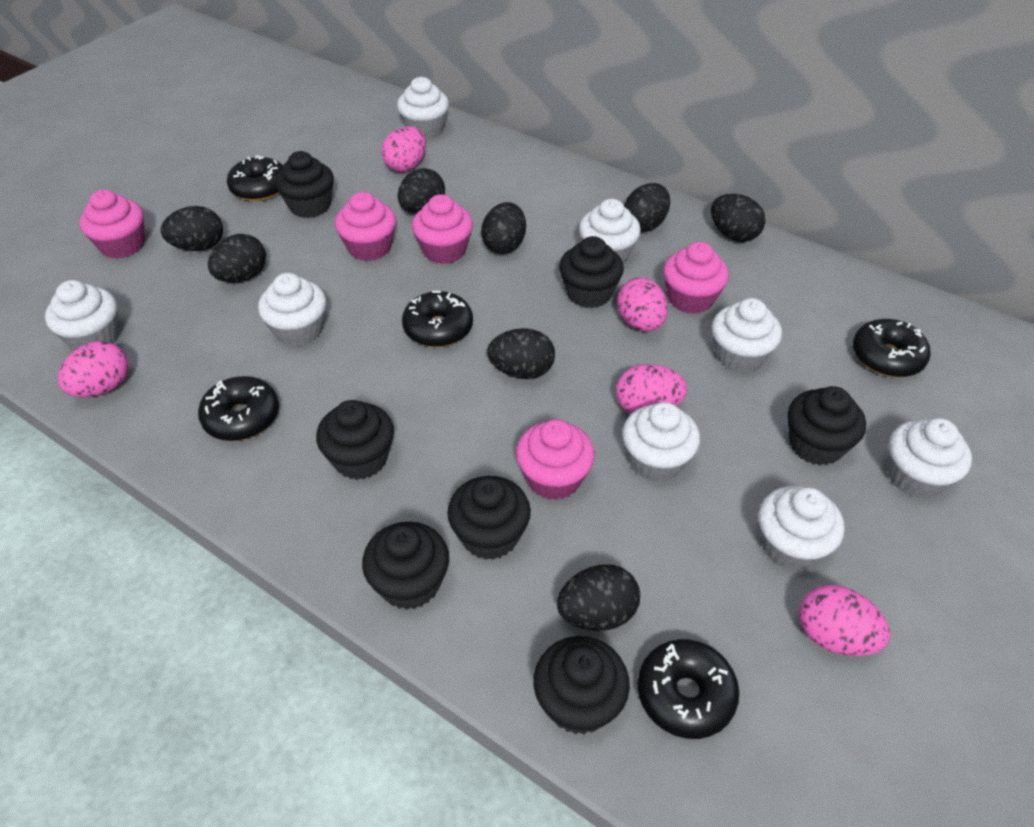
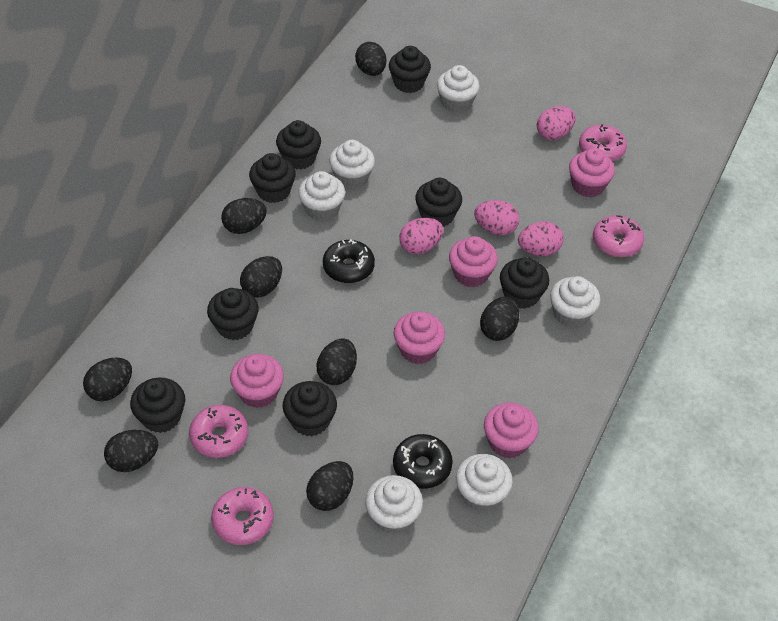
black cupcake: 7 -> 8
black donut: 5 -> 2
pink donut: 0 -> 4
pink egg: 5 -> 4
white cupcake: 8 -> 6

